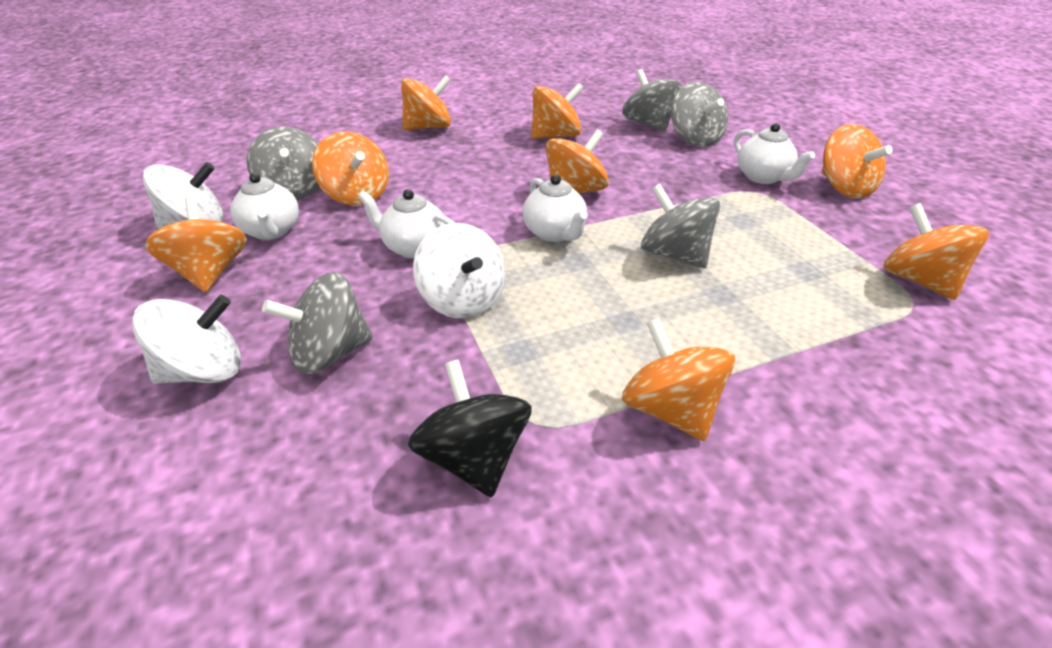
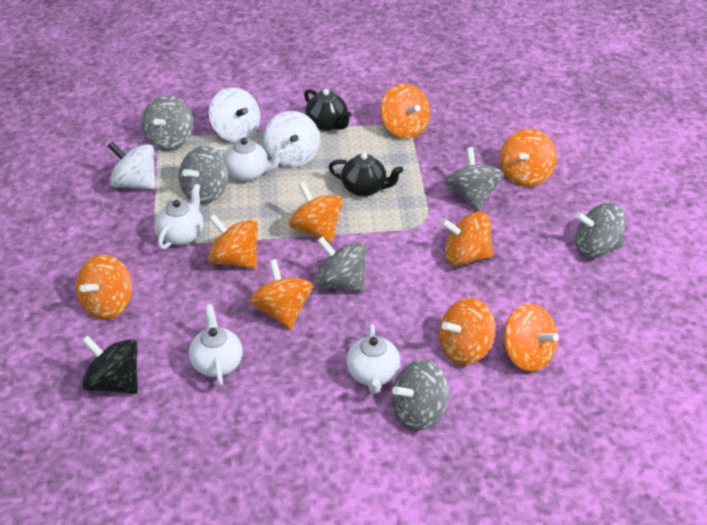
black teapot: 0 -> 2
grey spinning top: 5 -> 6
orange spinning top: 8 -> 9

